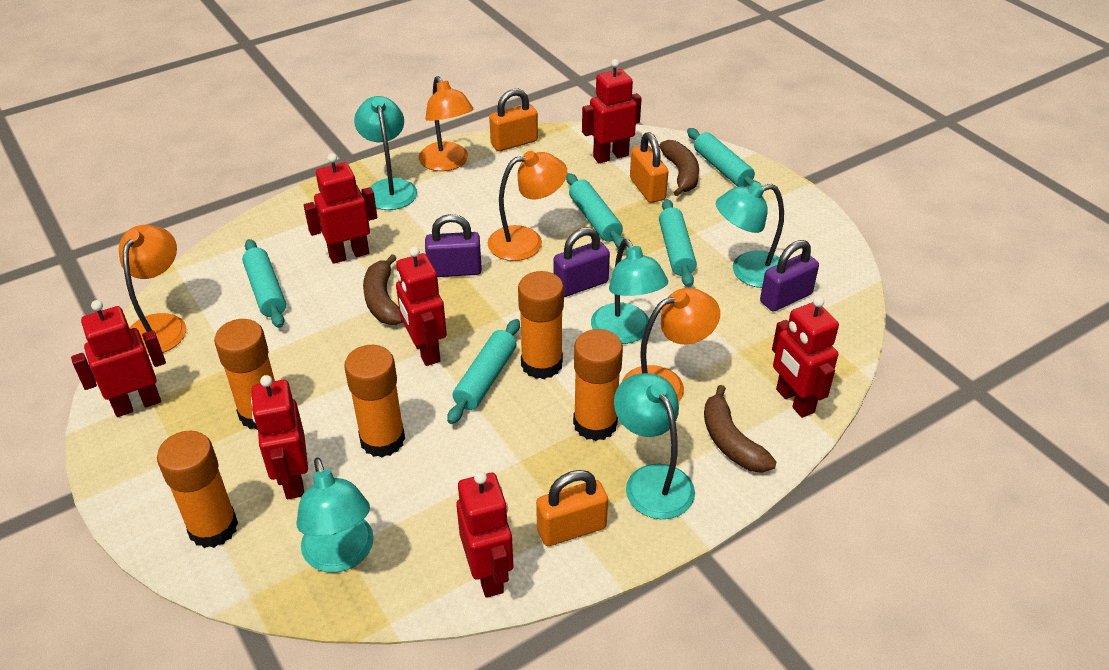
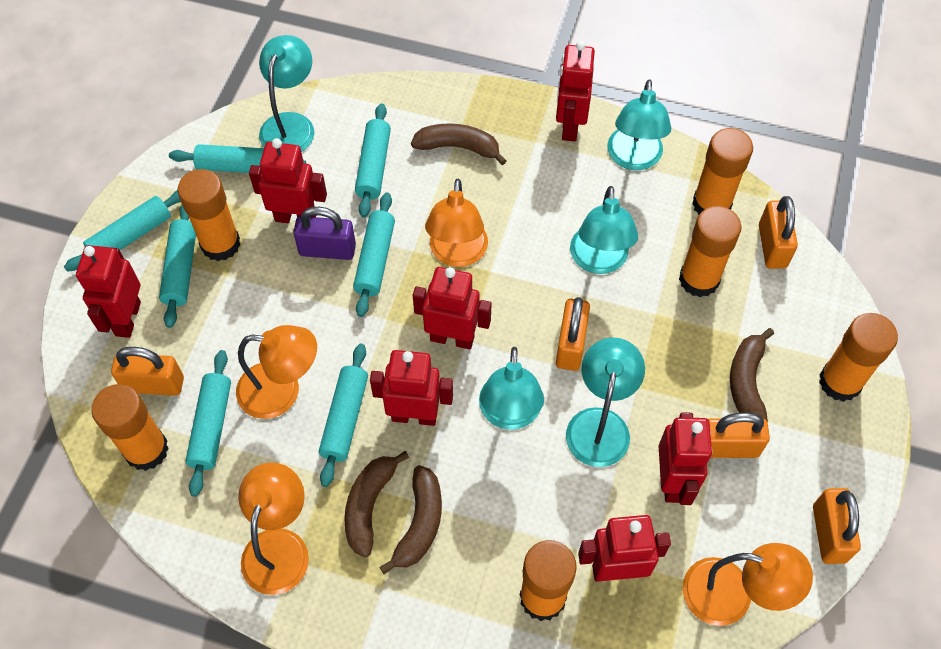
brown banana: 3 -> 4
orange glue stick: 5 -> 6
orange padlock: 3 -> 5
purple padlock: 3 -> 1
turquoise rolling pin: 5 -> 7

